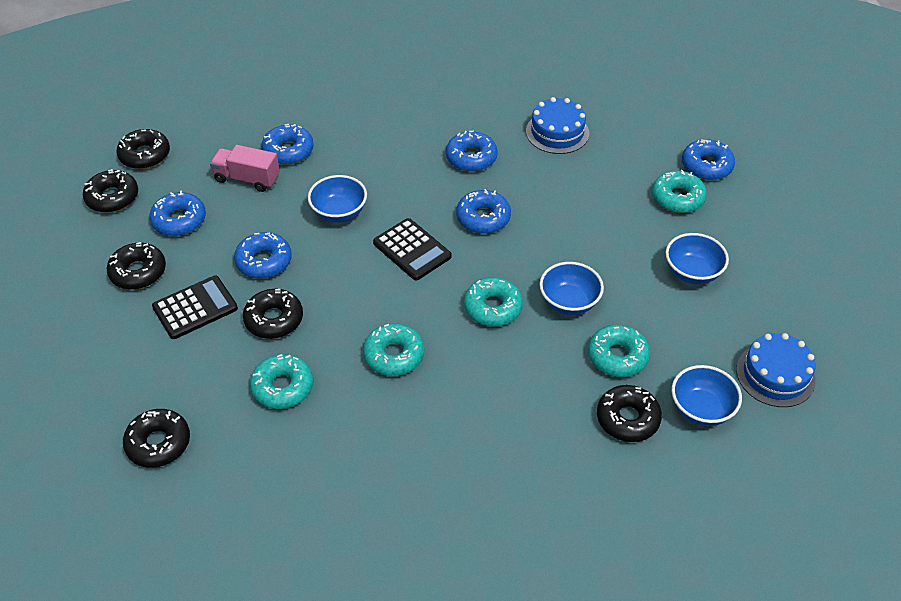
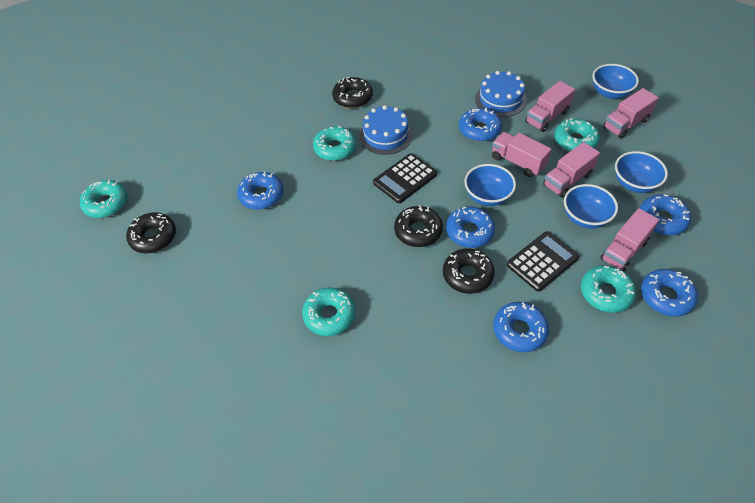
black donut: 6 -> 4
pink truck: 1 -> 5

